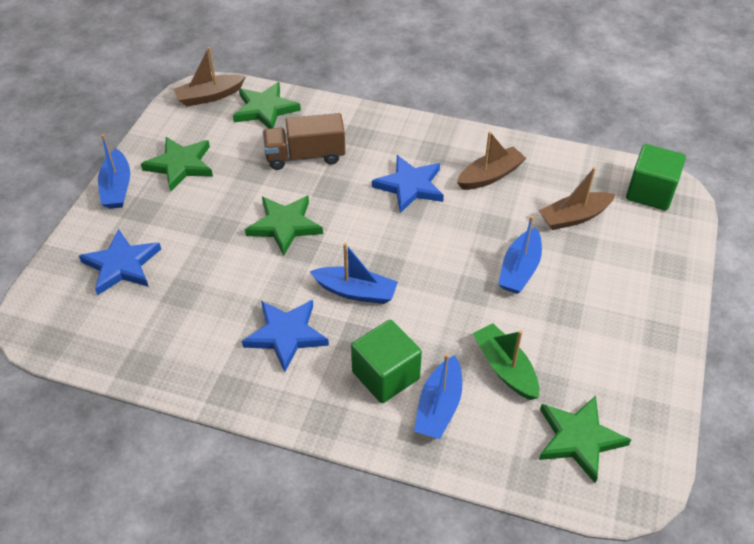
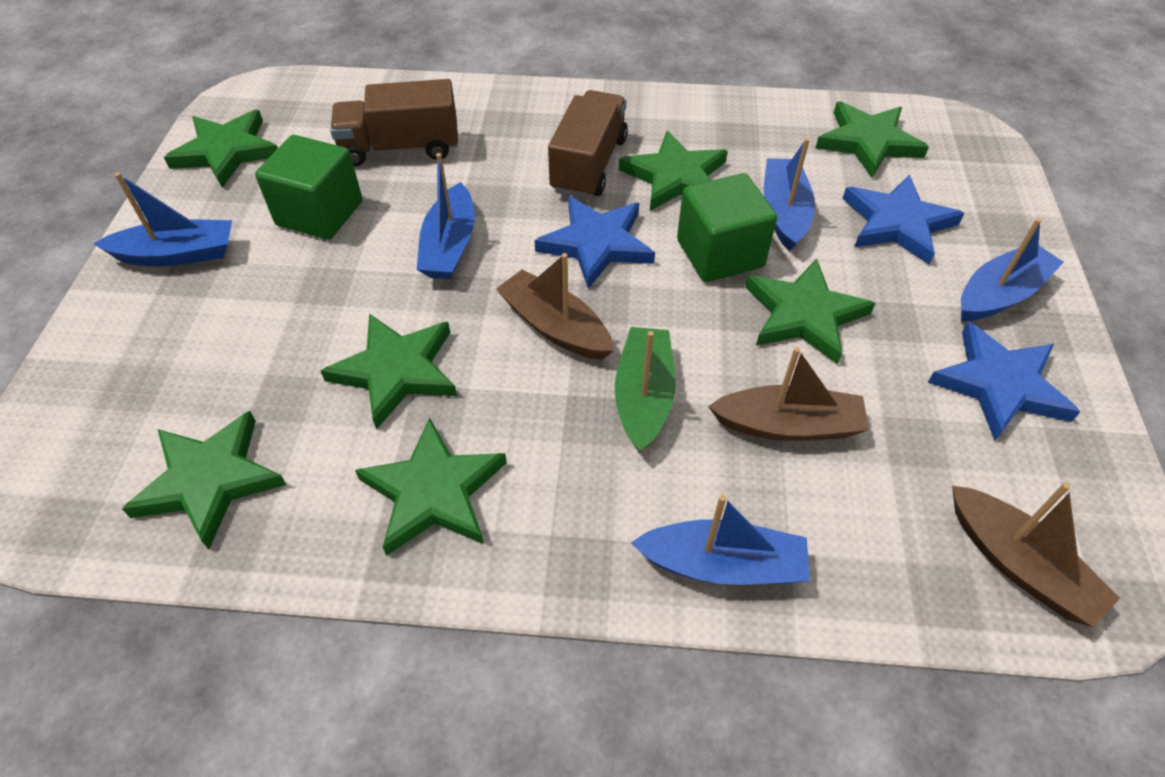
blue boat: 4 -> 5
brown truck: 1 -> 2
green star: 4 -> 7

